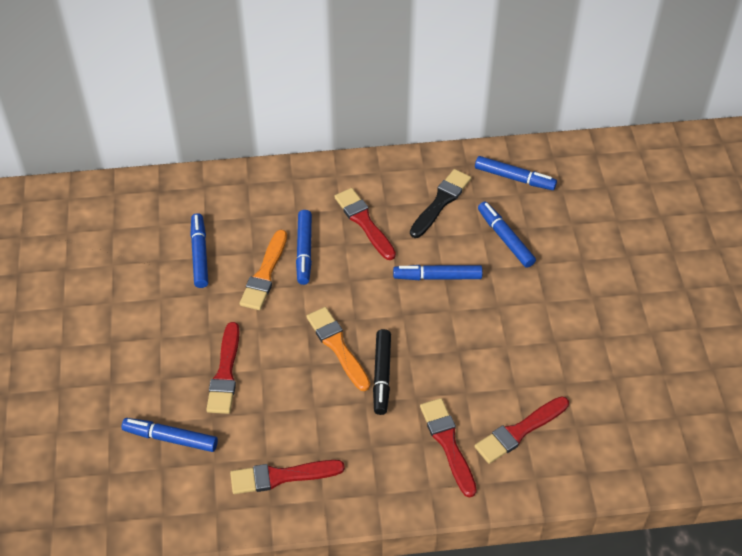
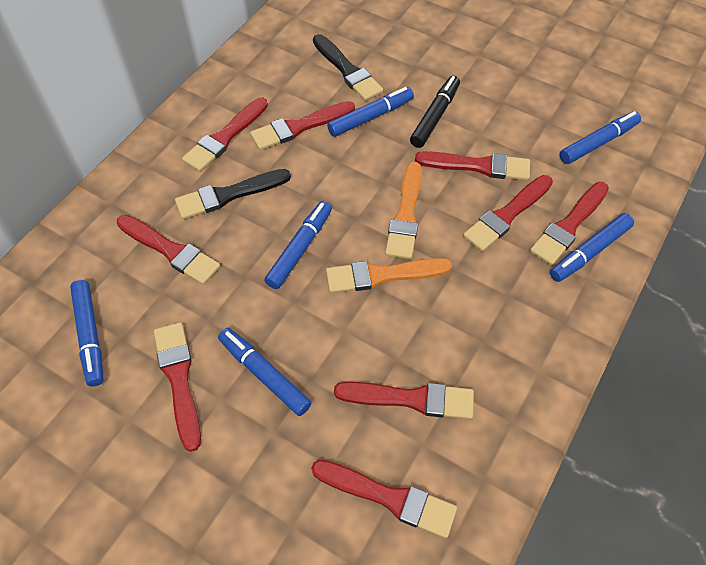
black brush: 1 -> 2
red brush: 5 -> 9

